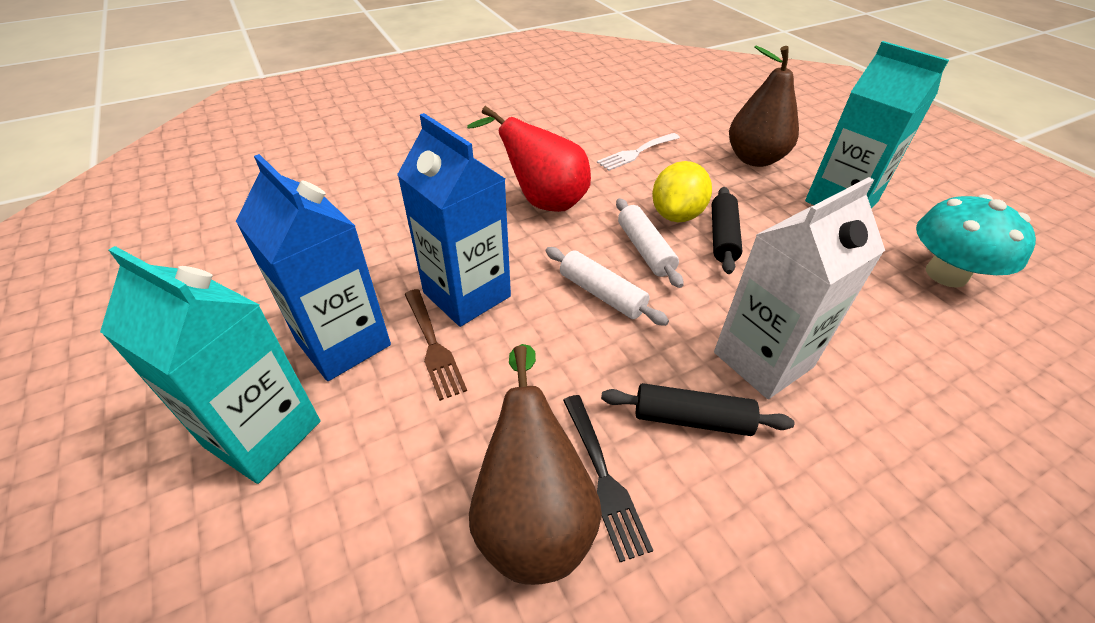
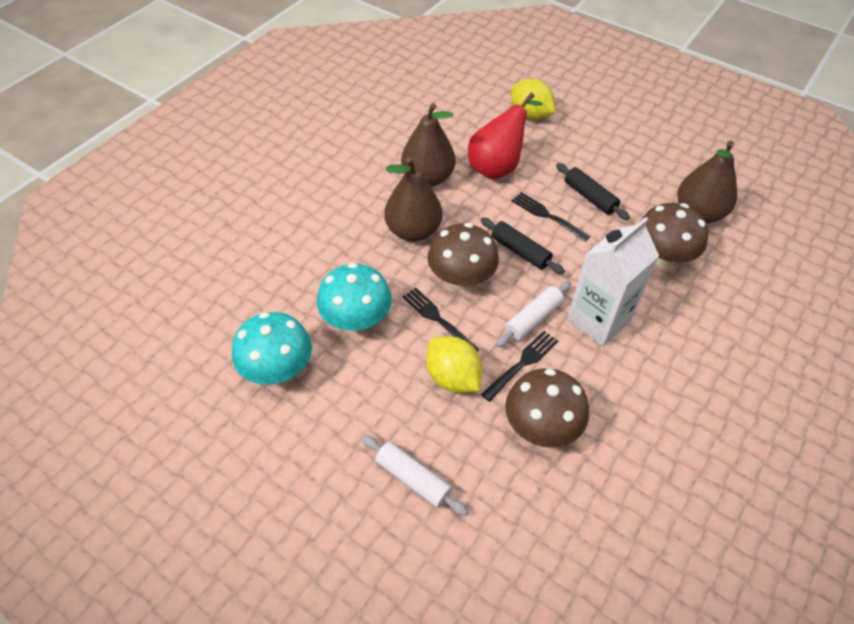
black fork: 1 -> 3
blue carton: 2 -> 0
brown fork: 1 -> 0
brown mushroom: 0 -> 3
brown pear: 2 -> 3
turquoise carton: 2 -> 0
turquoise mushroom: 1 -> 2
white fork: 1 -> 0
yellow lemon: 1 -> 2

